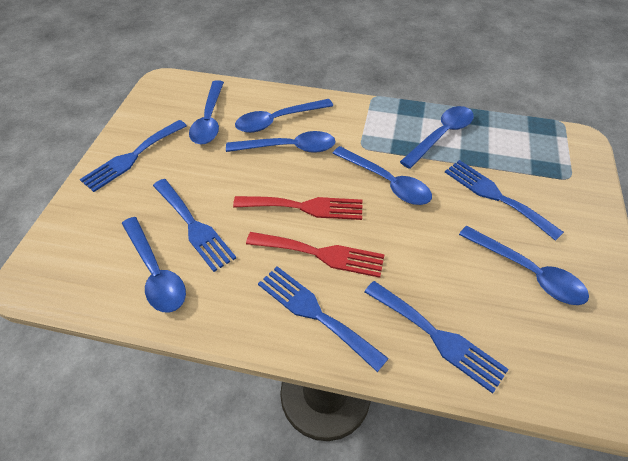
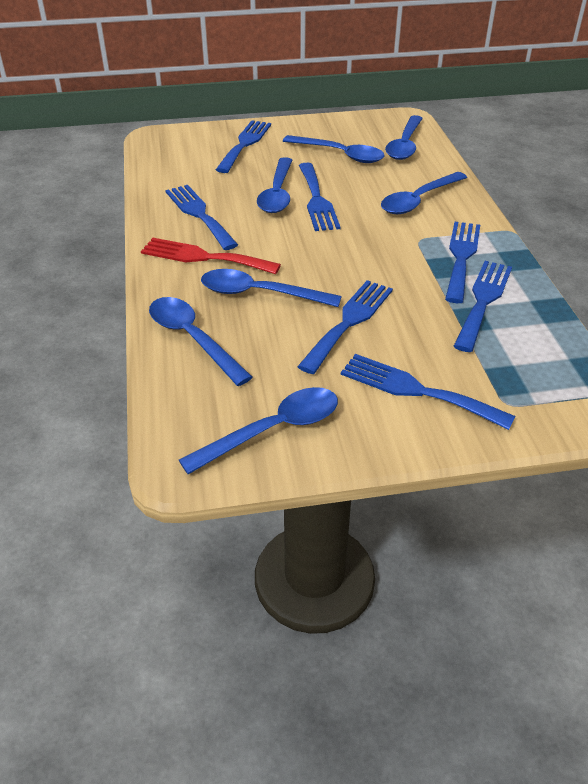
blue fork: 5 -> 7
red fork: 2 -> 1

